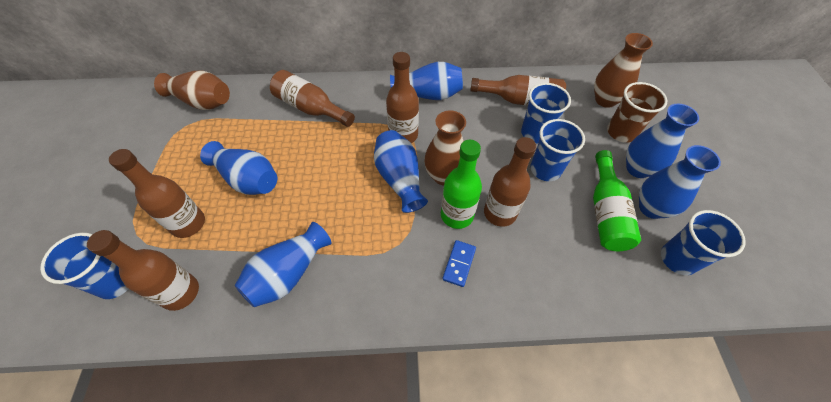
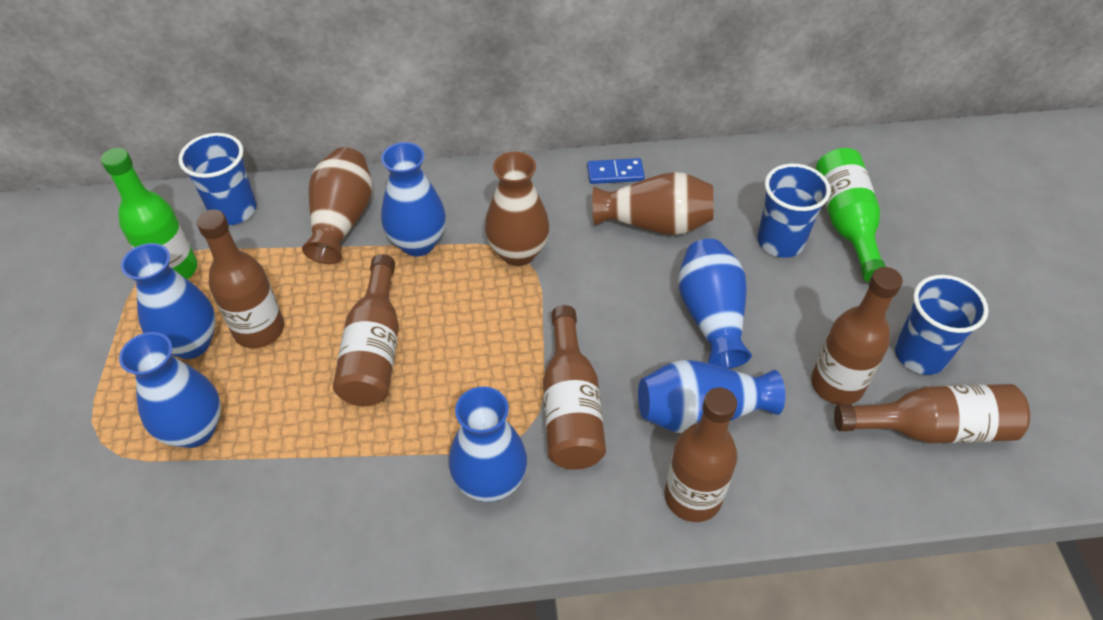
blue cup: 4 -> 3
brown cup: 1 -> 0

